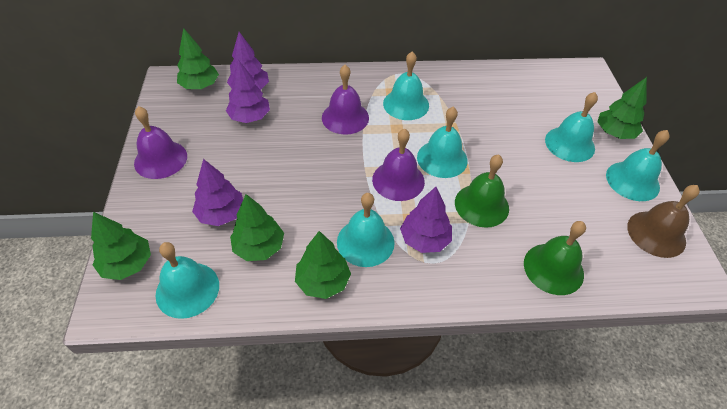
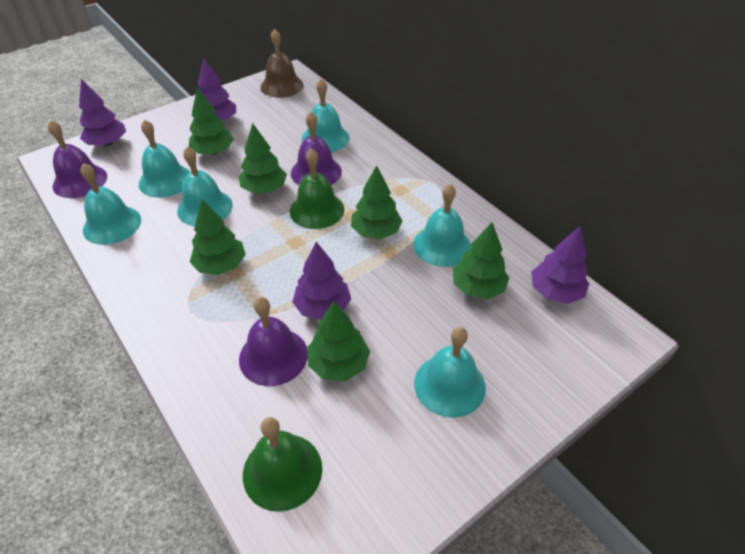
green tree: 5 -> 6

